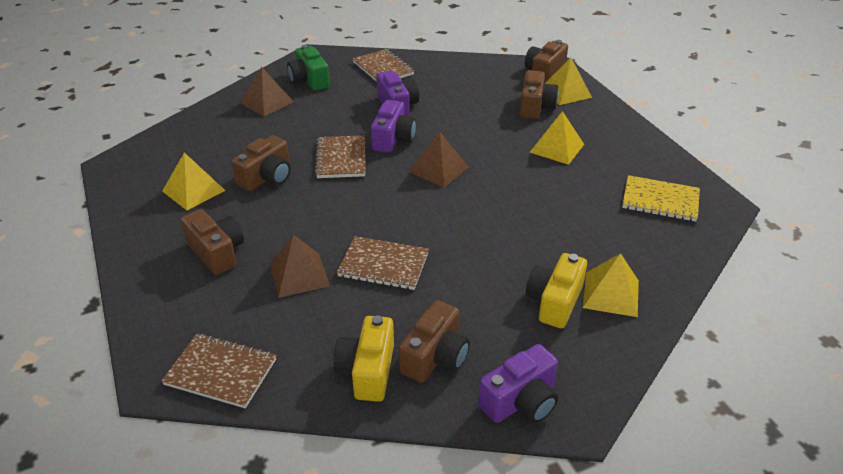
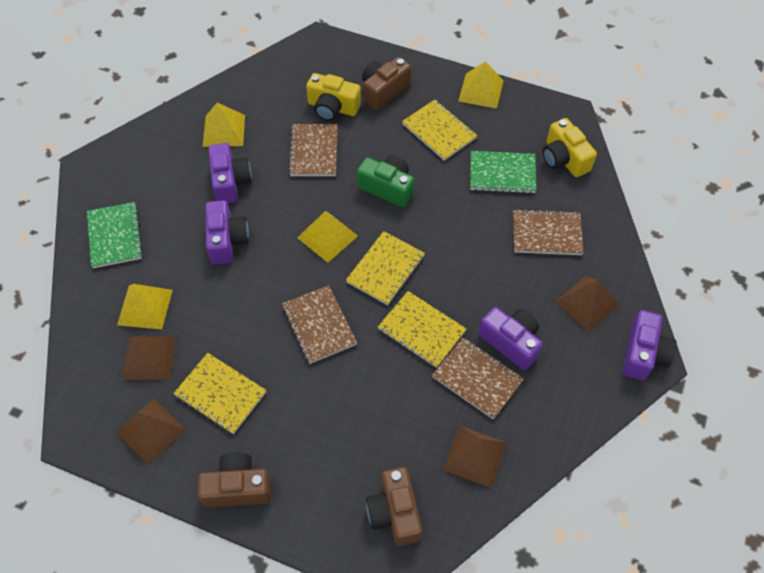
brown camera: 5 -> 3
brown pyramid: 3 -> 4
green notebook: 0 -> 2
purple camera: 3 -> 4
yellow notebook: 1 -> 4

